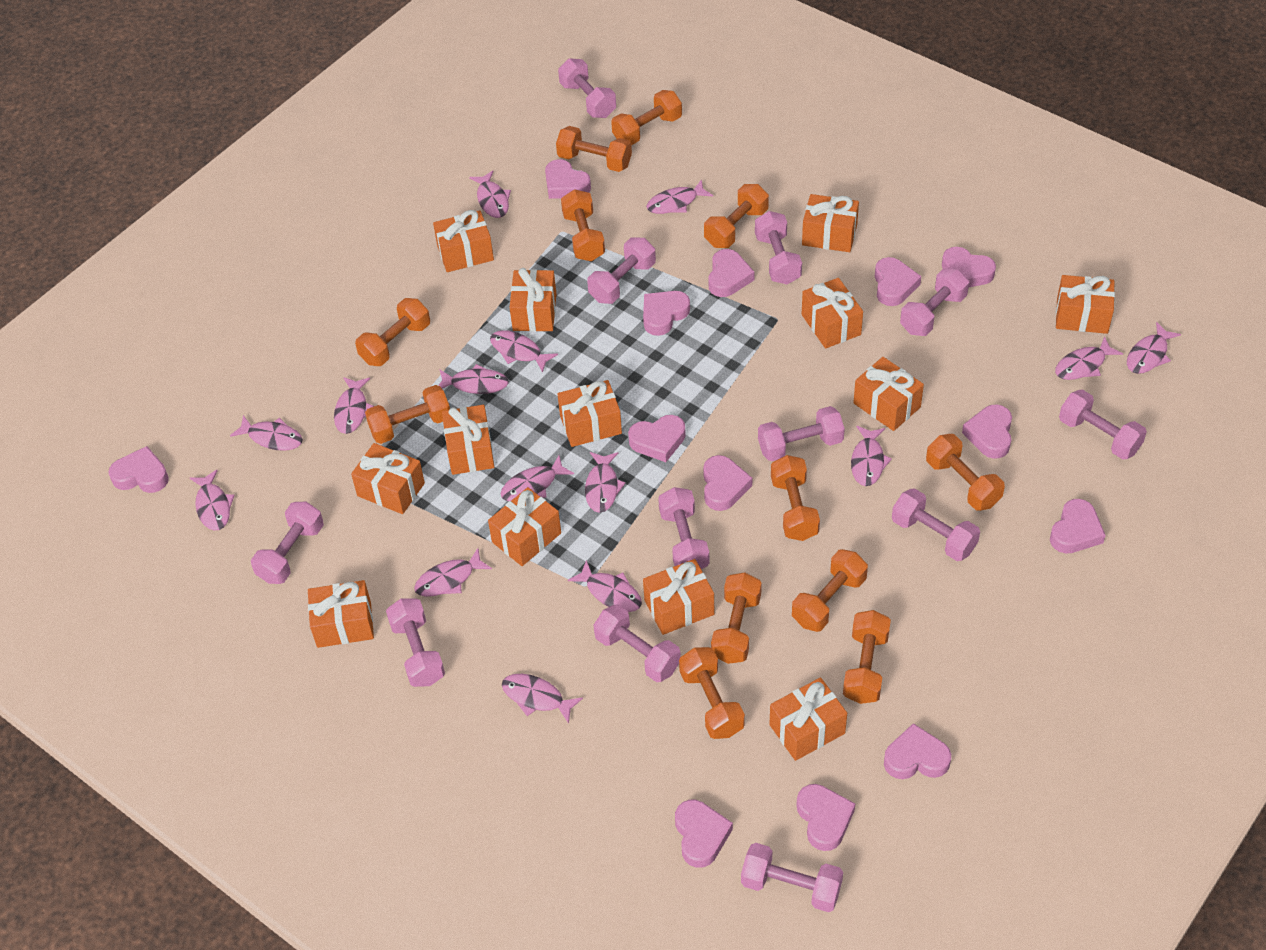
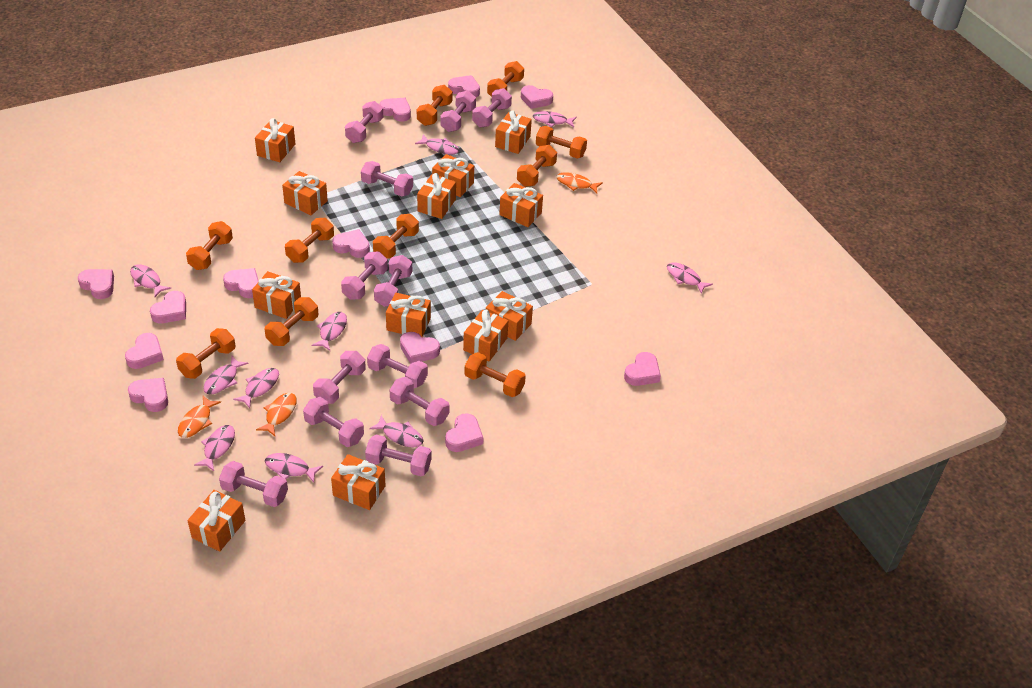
orange dumbbell: 12 -> 10
orange fish: 0 -> 3
orange gift: 13 -> 12
pink fish: 15 -> 10
pink heart: 13 -> 12

